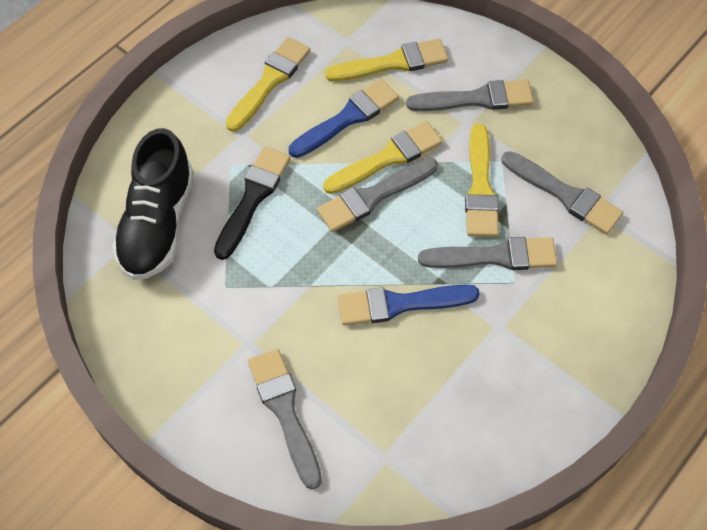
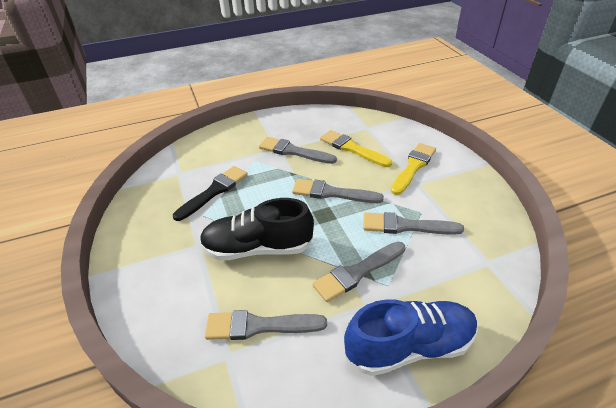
blue brush: 2 -> 0
blue shoe: 0 -> 1
yellow brush: 4 -> 2

